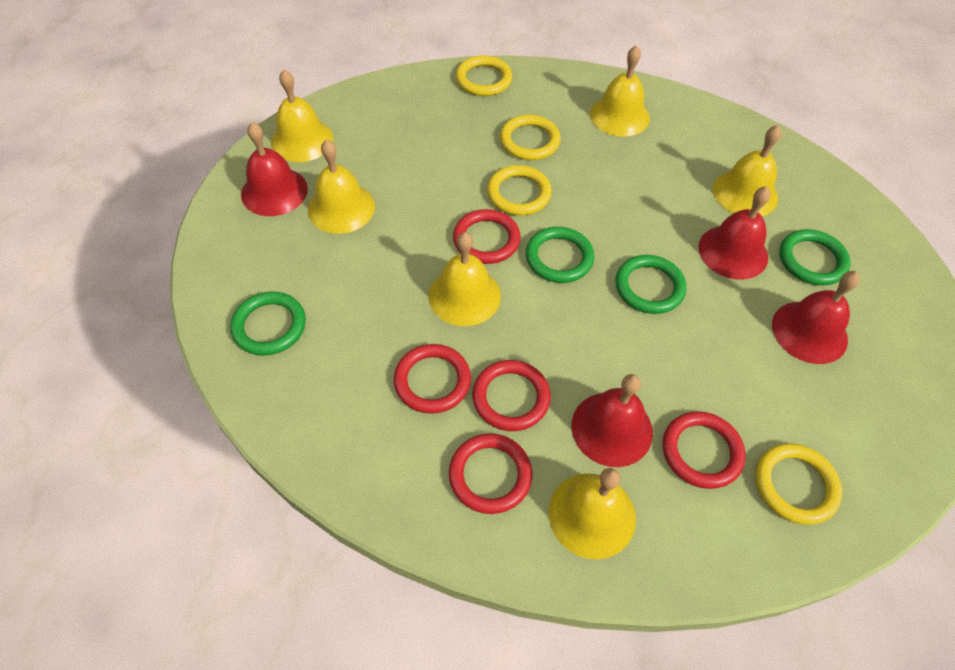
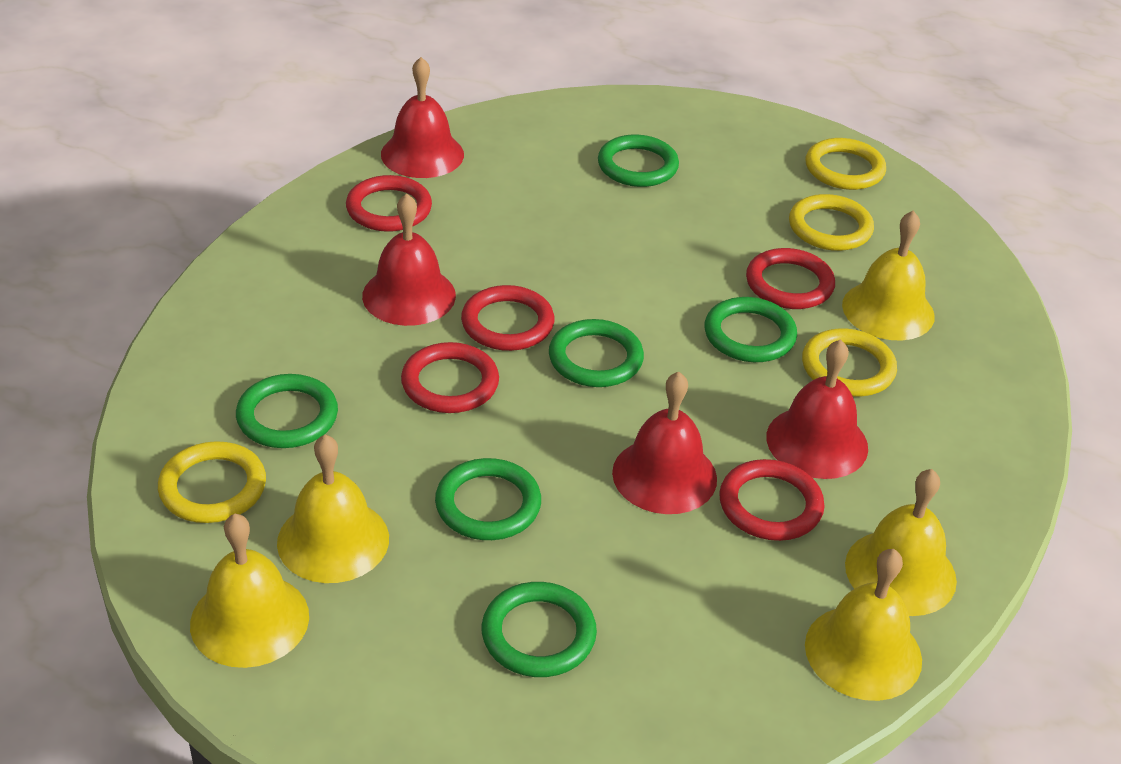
green ring: 4 -> 6
yellow bell: 6 -> 5

